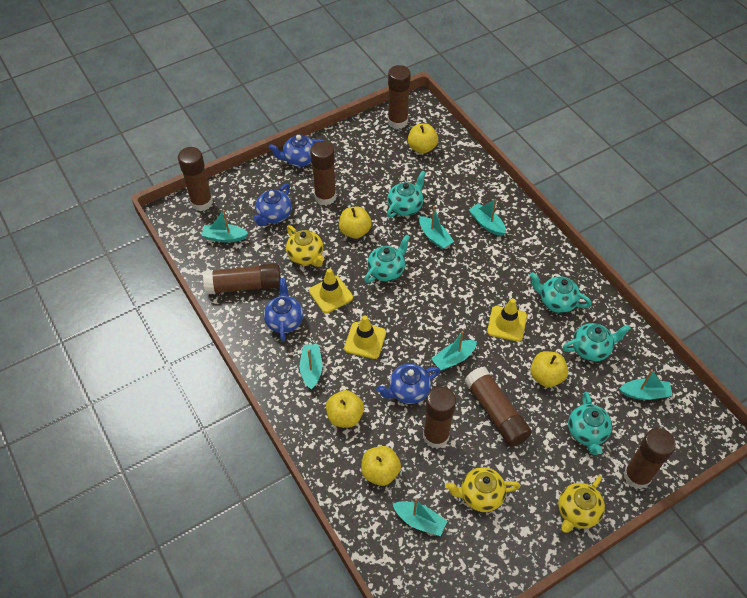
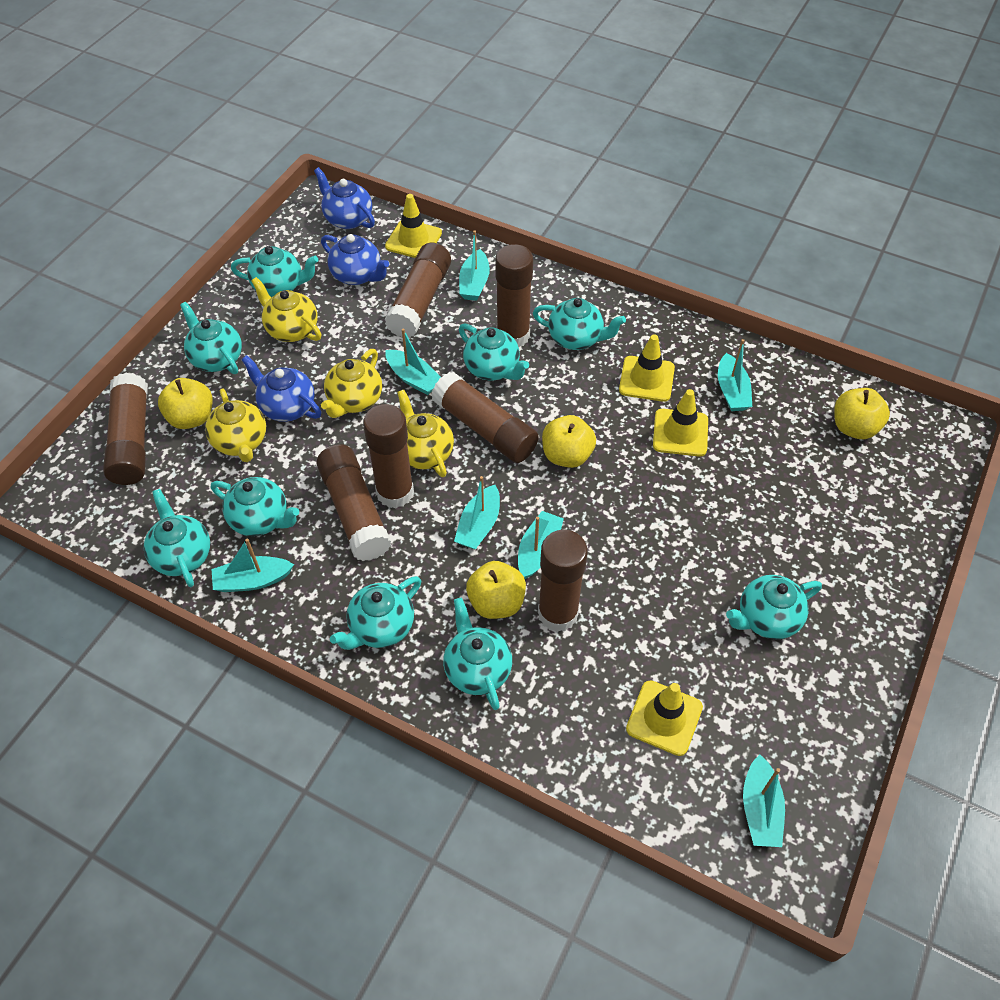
blue teapot: 4 -> 3
turquoise teapot: 5 -> 9
yellow apple: 5 -> 4
yellow teapot: 3 -> 4
yellow traffic cone: 3 -> 4

